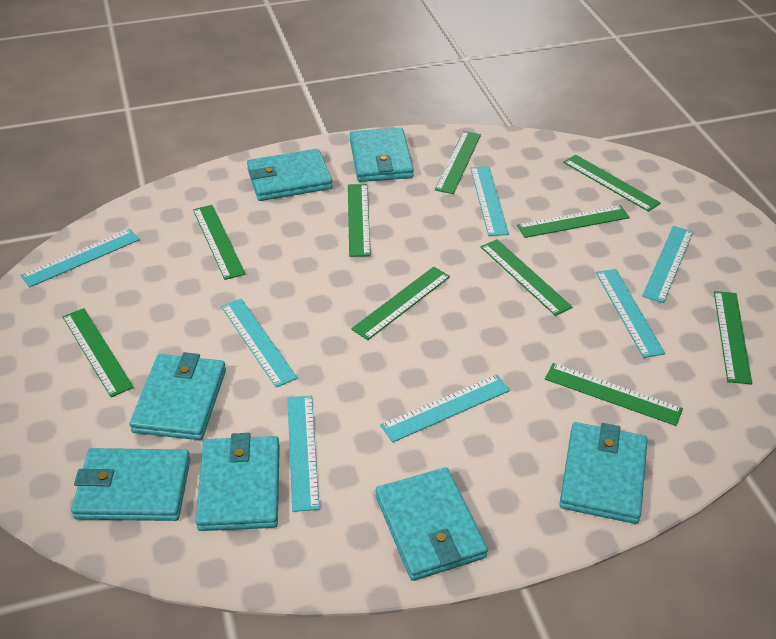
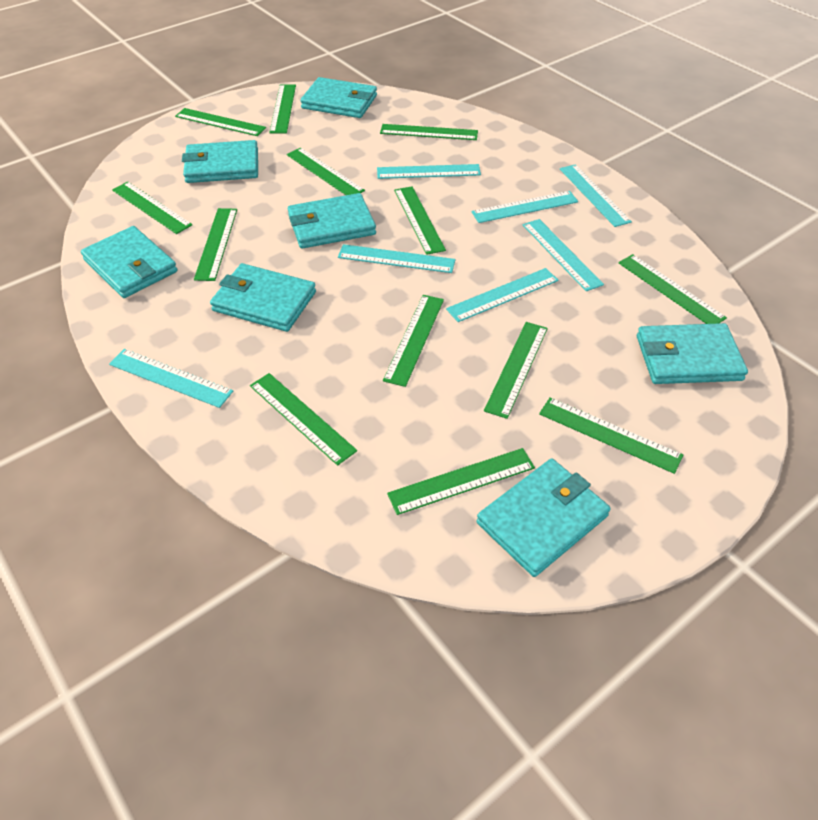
green ruler: 10 -> 13

